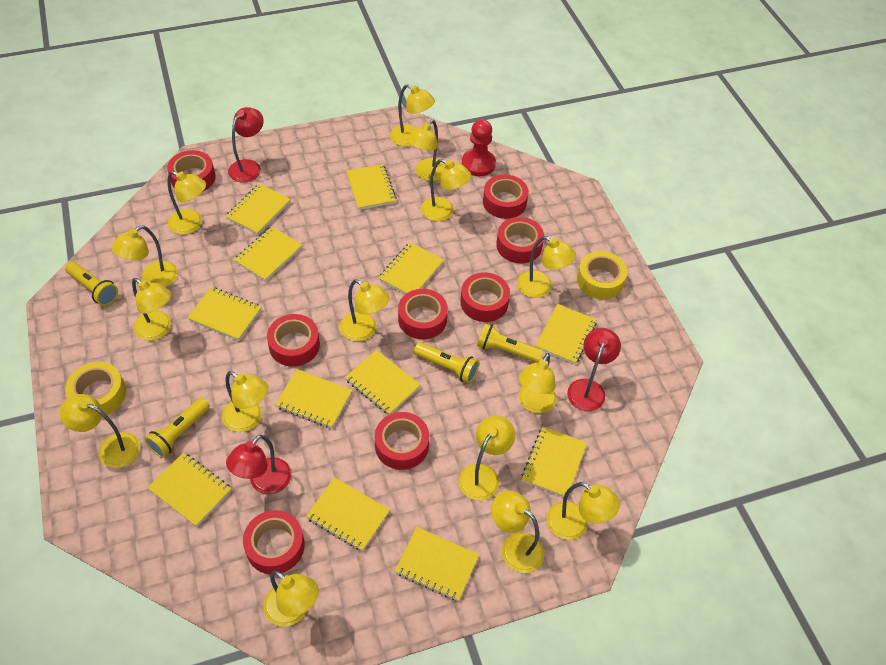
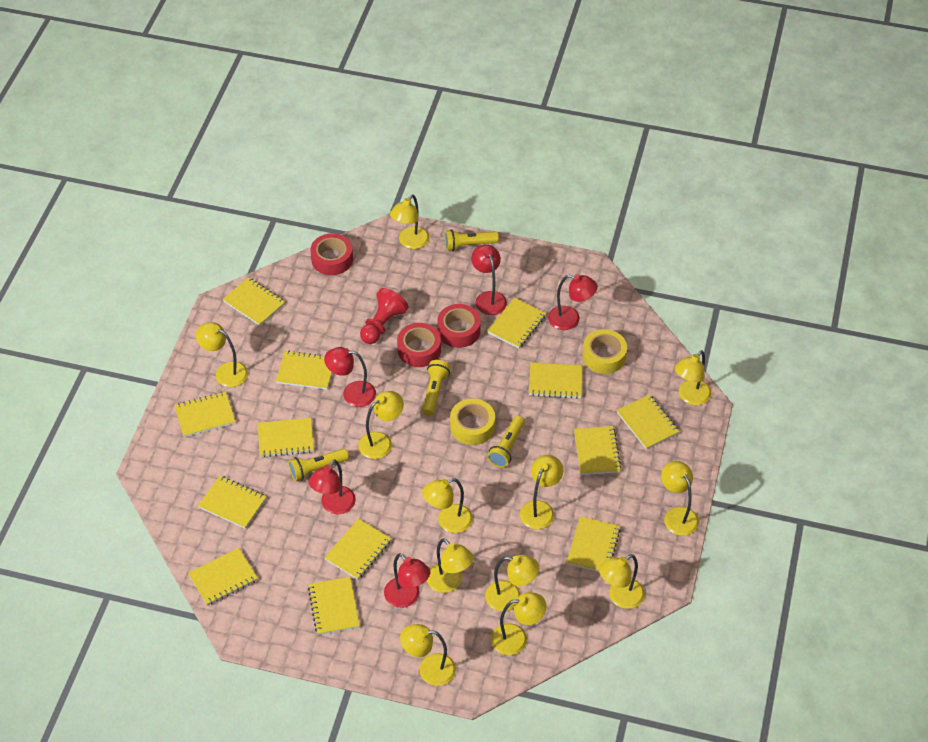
red lamp: 3 -> 5
red tape: 8 -> 3
yellow lamp: 15 -> 12
yellow notebook: 12 -> 13

